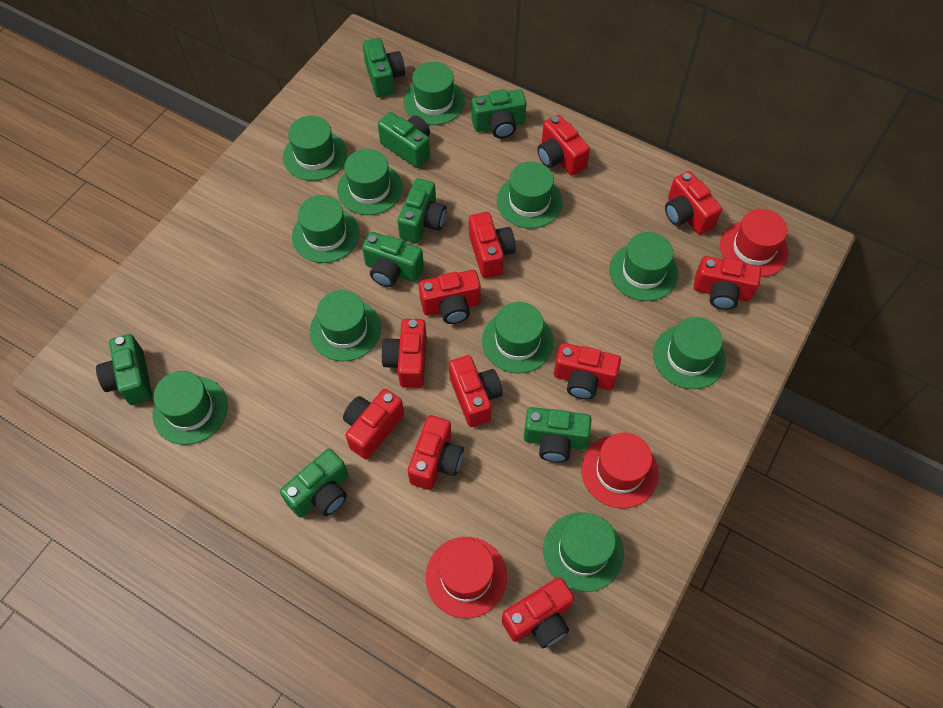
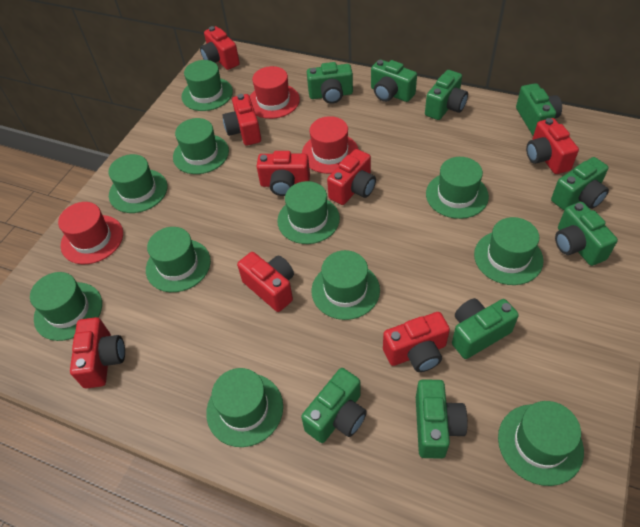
green camera: 8 -> 9
red camera: 11 -> 8

